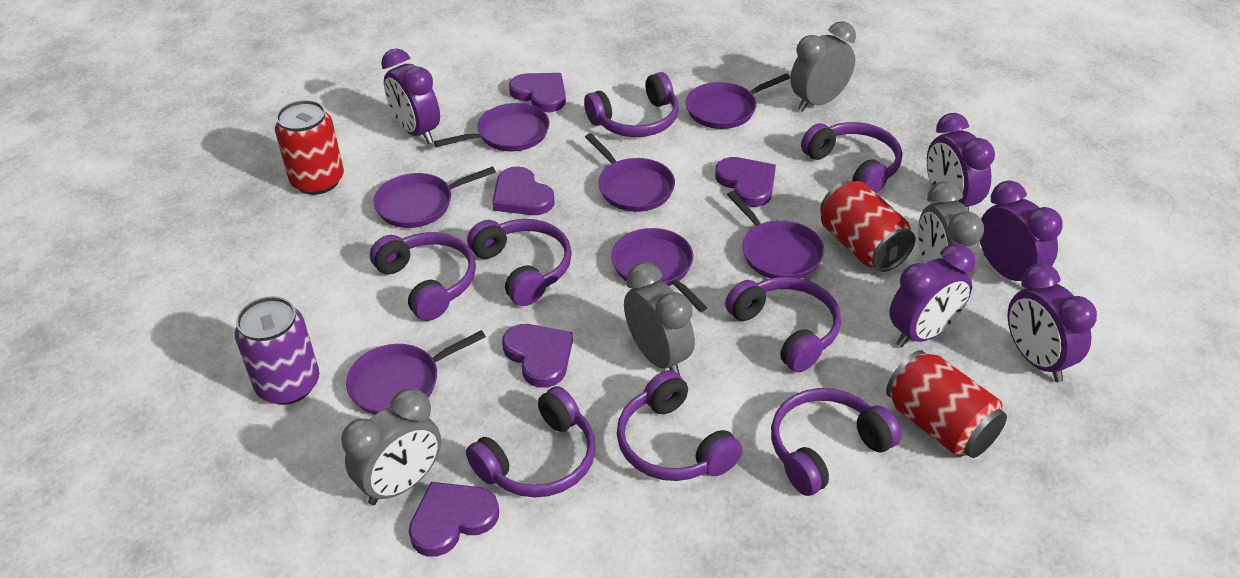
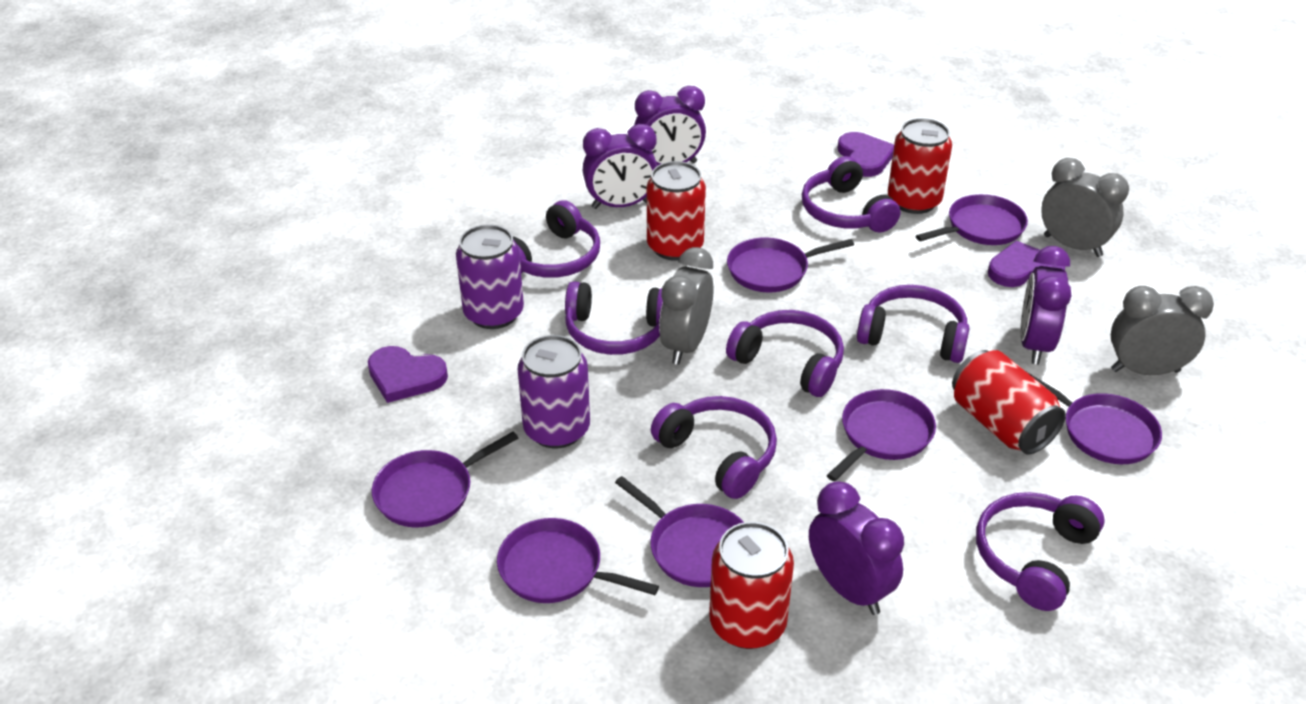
grey clock: 4 -> 3
purple can: 1 -> 2
purple clock: 5 -> 4
purple headphones: 8 -> 7
purple heart: 5 -> 3
red can: 3 -> 4

